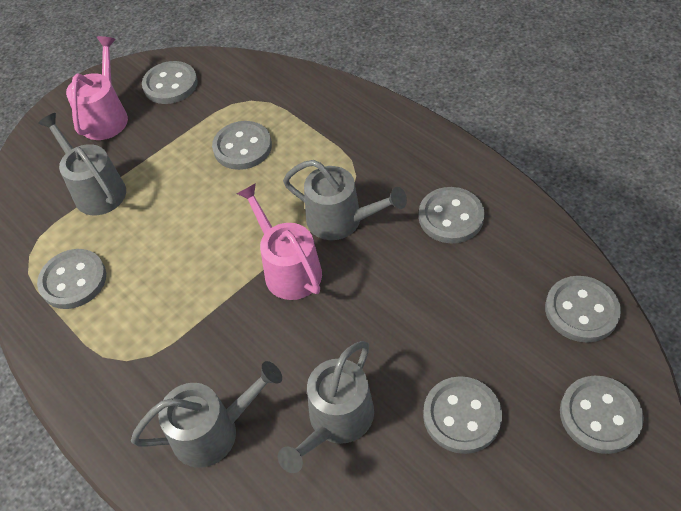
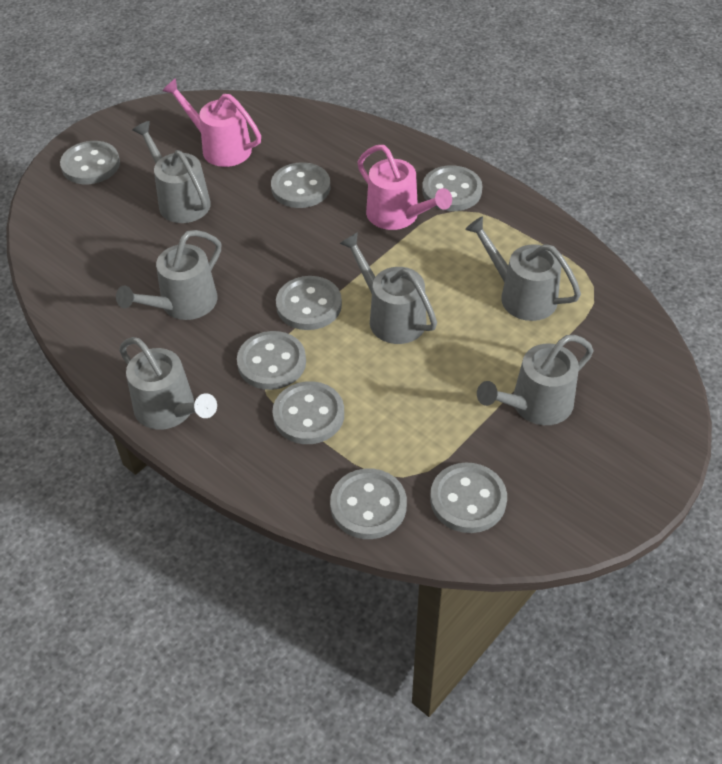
grey button: 7 -> 8
grey watering can: 4 -> 6

